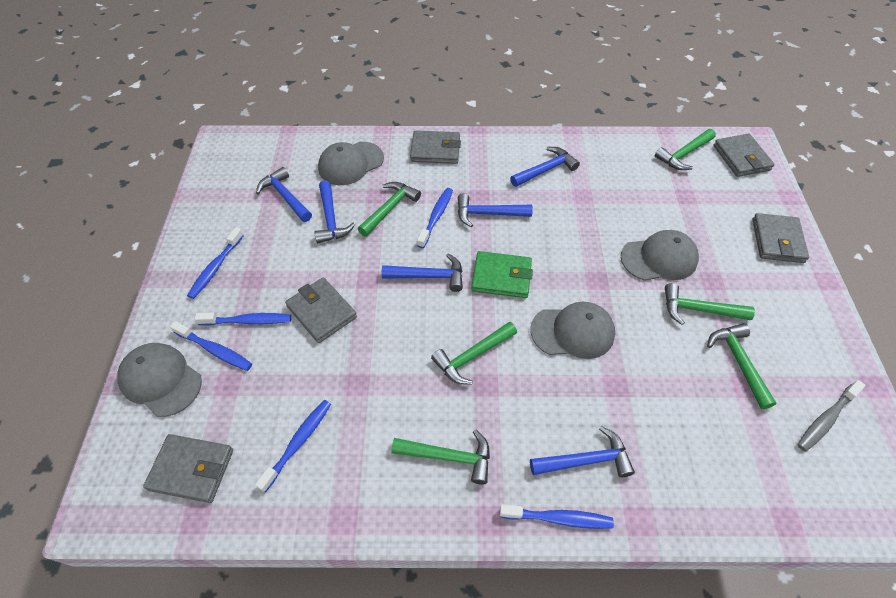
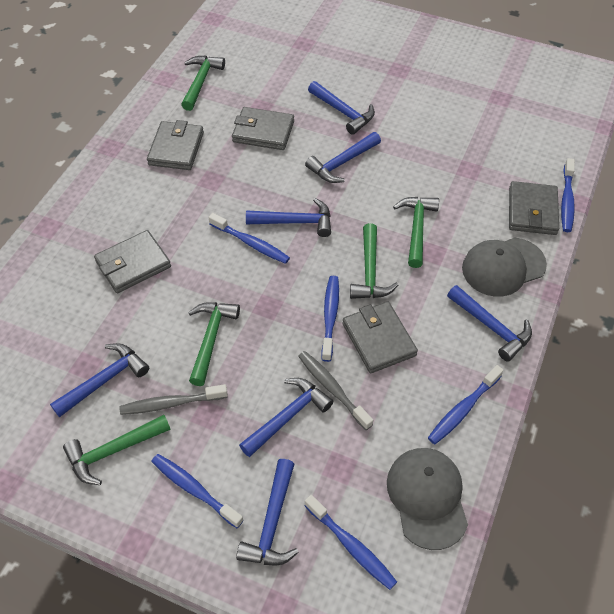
blue hammer: 6 -> 7
green hammer: 6 -> 5
green wallet: 1 -> 0
grey cap: 4 -> 2
grey toothbrush: 1 -> 2

